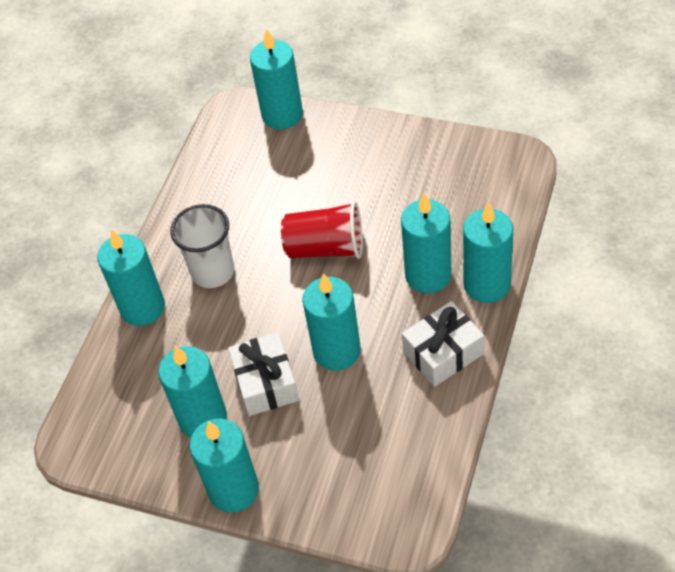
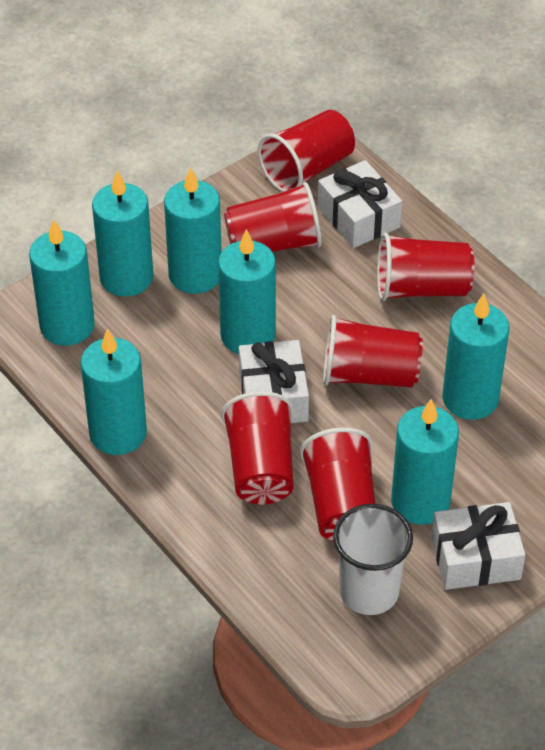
red cup: 1 -> 6
white gift: 2 -> 3

